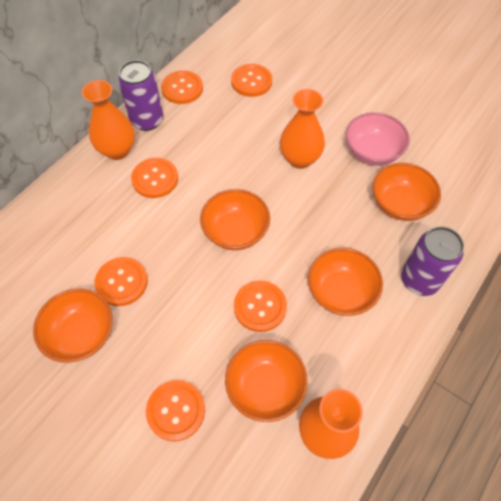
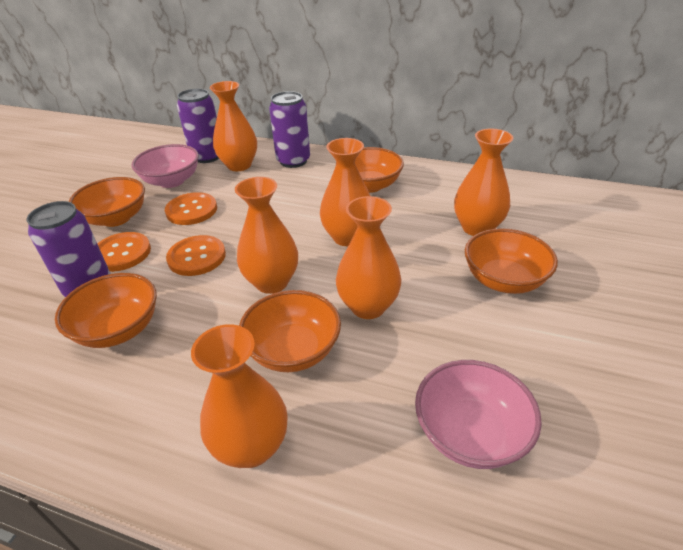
orange button: 6 -> 3
orange vase: 3 -> 6
pink bowl: 1 -> 2
purple can: 2 -> 3

